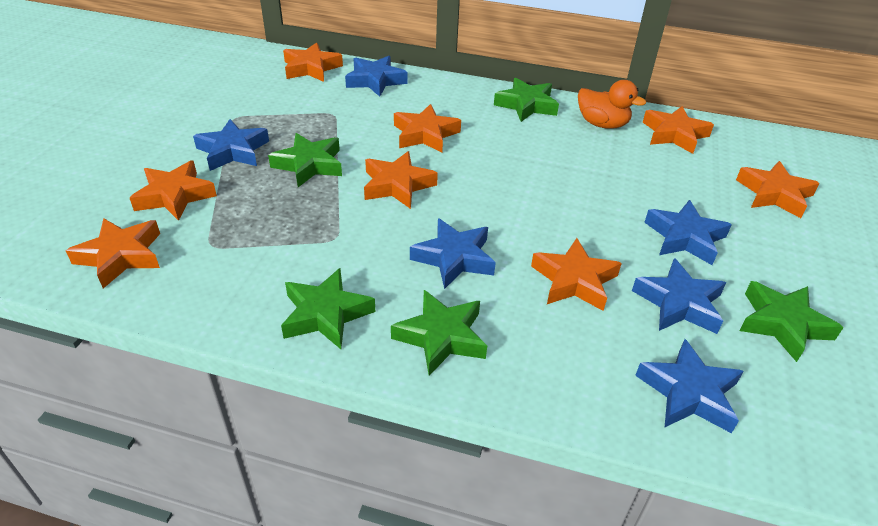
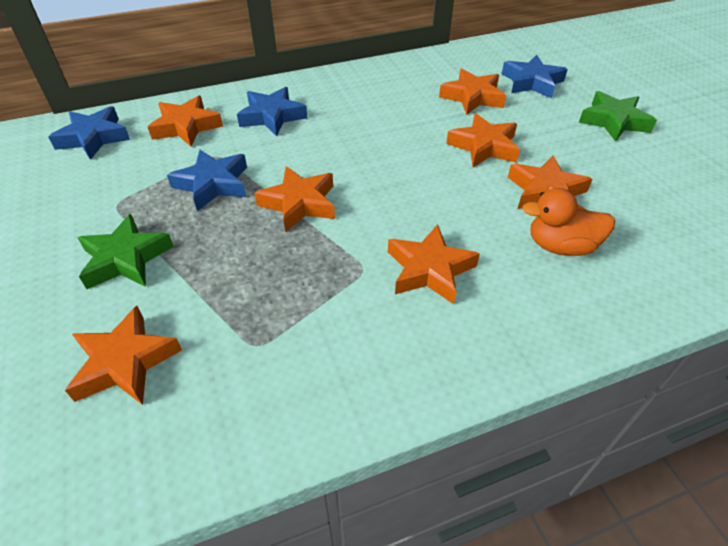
blue star: 6 -> 4
green star: 5 -> 2
orange star: 8 -> 7

